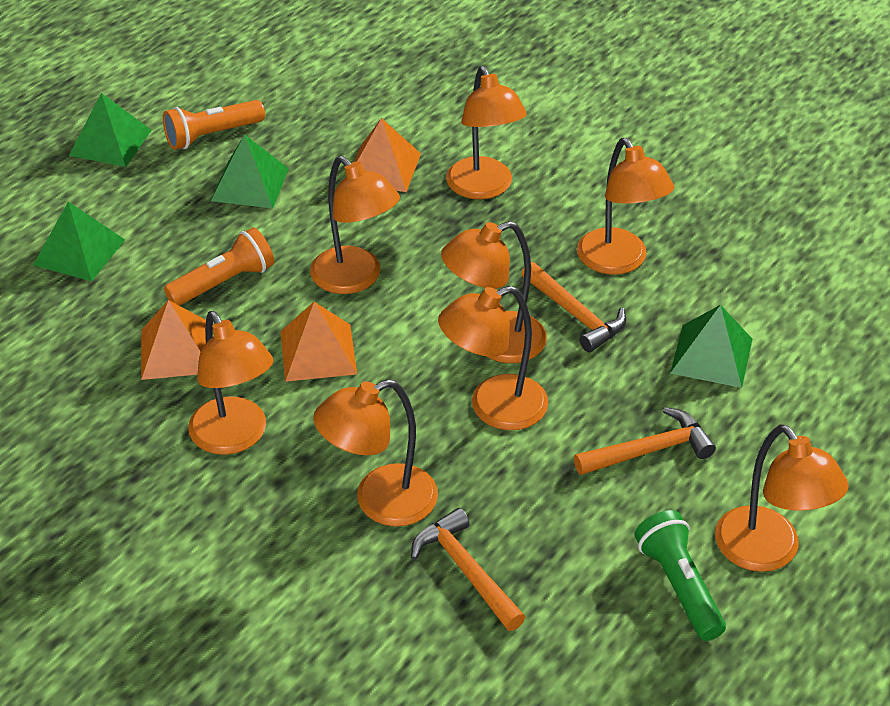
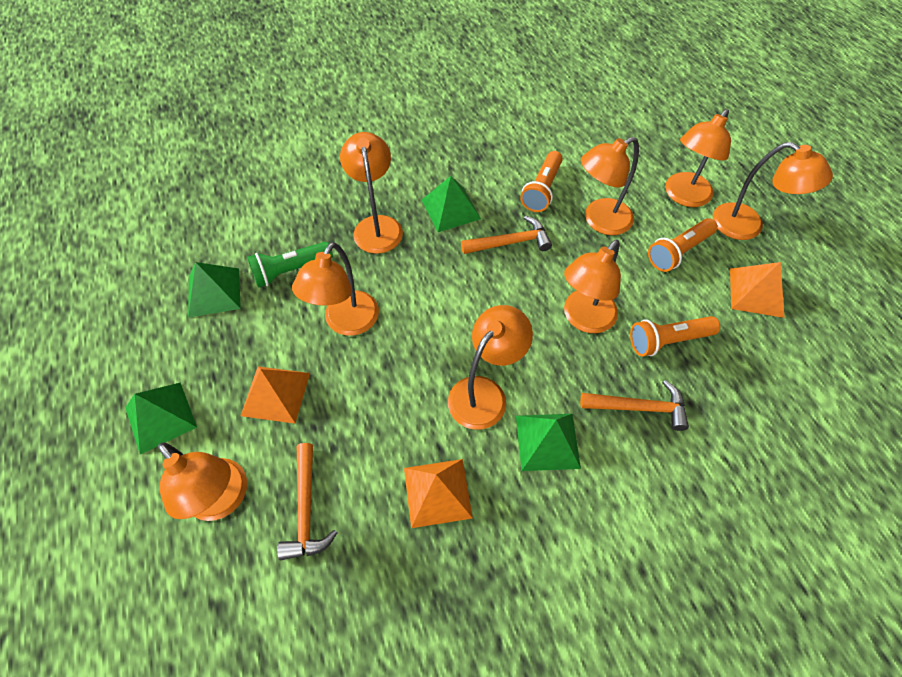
orange flashlight: 2 -> 3

